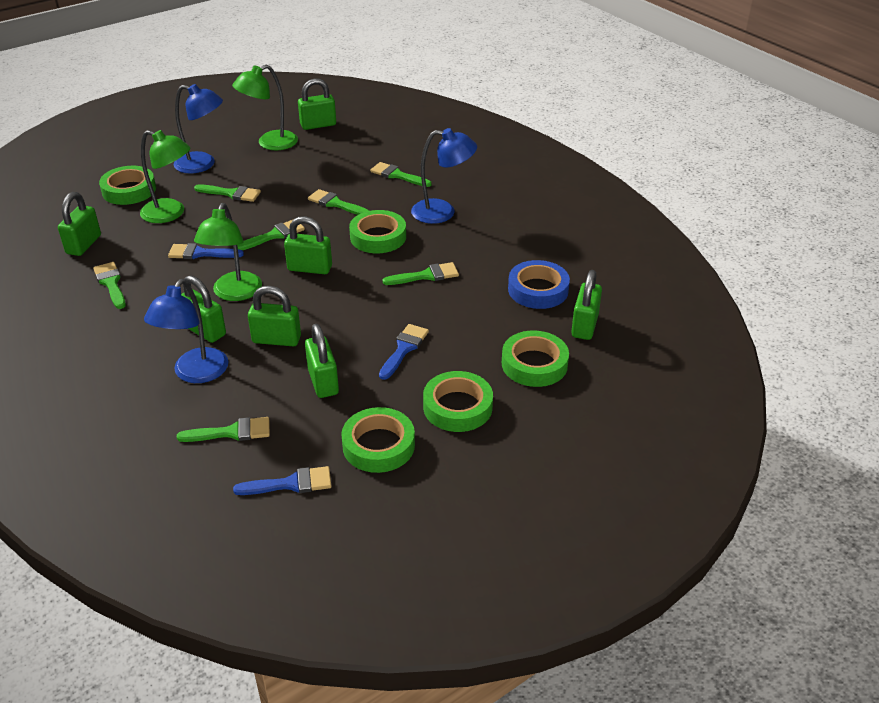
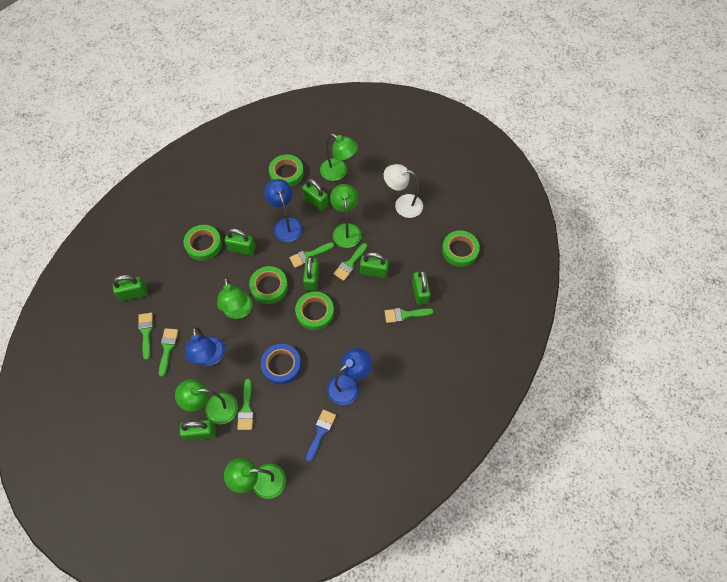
blue brush: 3 -> 1
green brush: 7 -> 6
green lamp: 3 -> 5
white lamp: 0 -> 1

